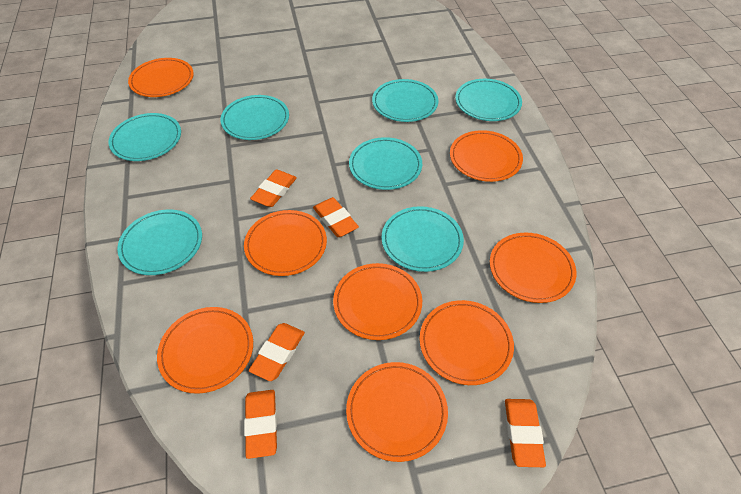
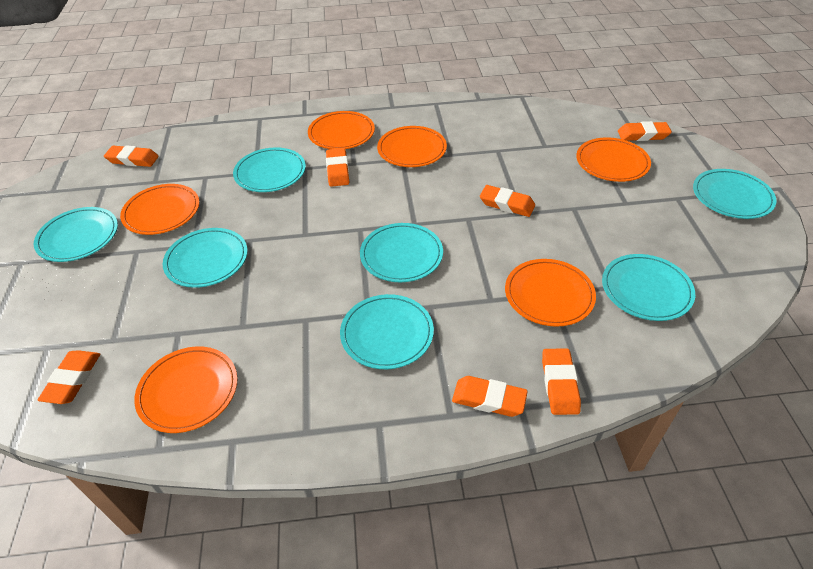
orange eraser: 5 -> 7
orange plate: 8 -> 6

